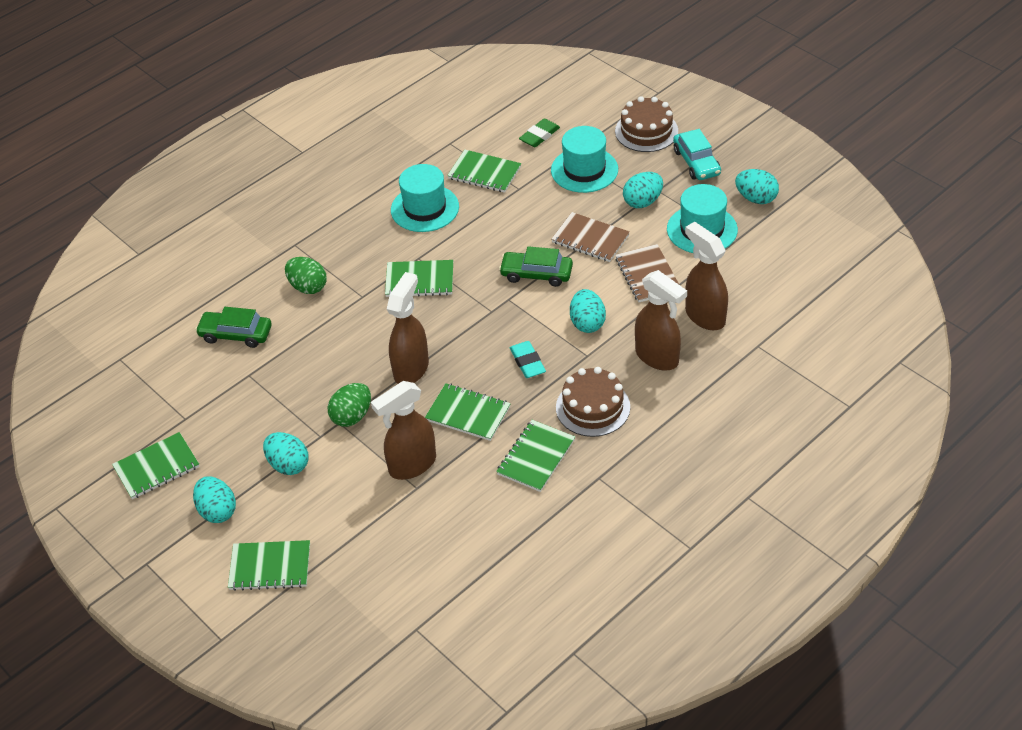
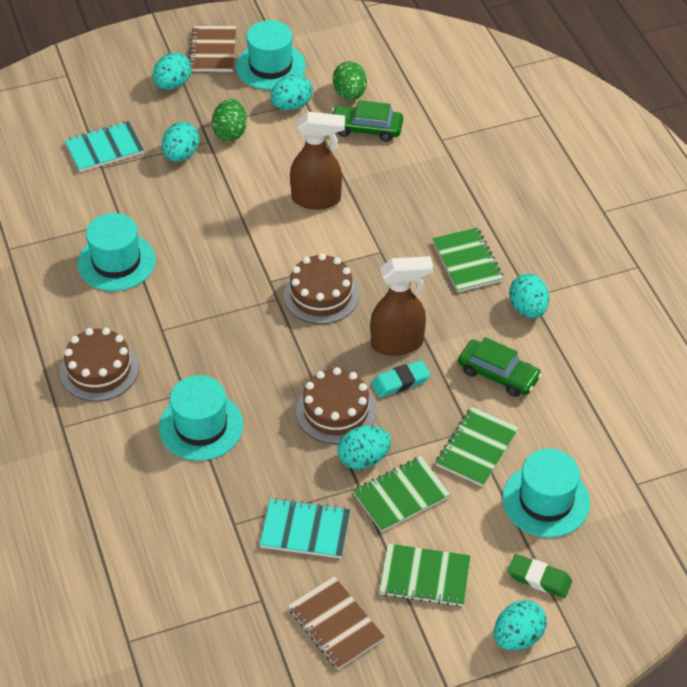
brown cake: 2 -> 3
brown spray bottle: 4 -> 2
green notebook: 6 -> 4
turquoise car: 1 -> 0
turquoise egg: 5 -> 6
turquoise hat: 3 -> 4
turquoise notebook: 0 -> 2

